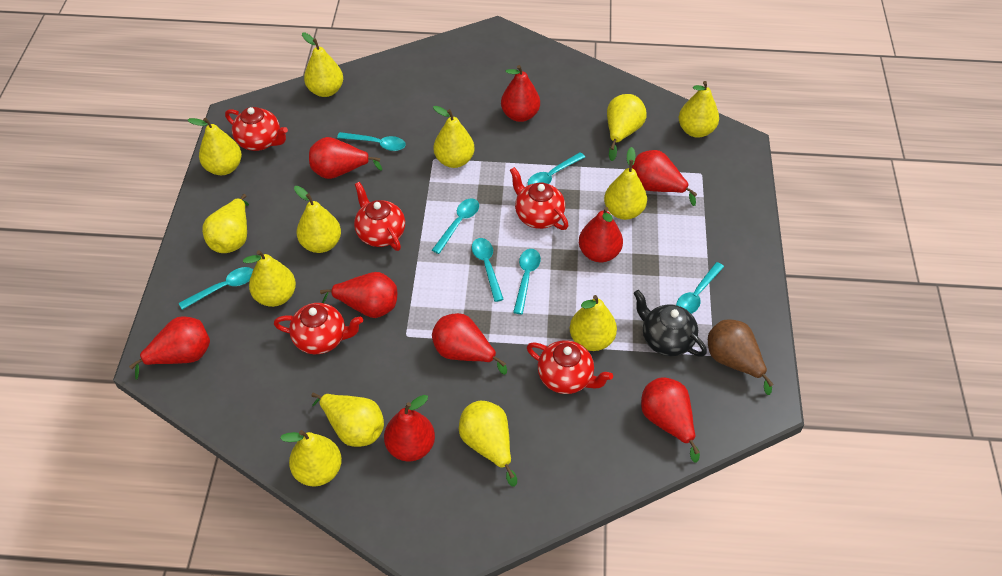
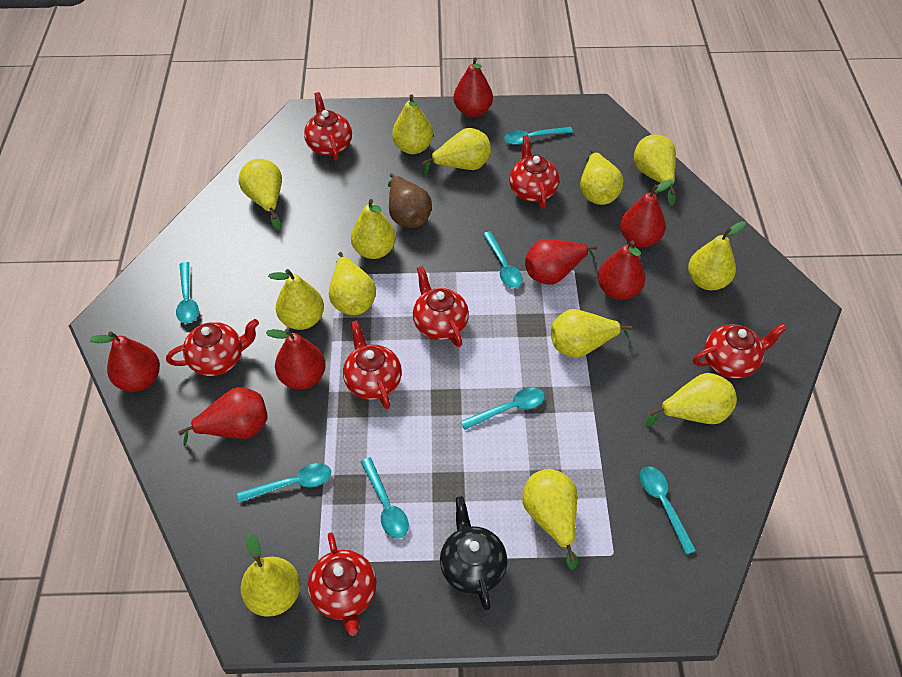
red pear: 9 -> 7
red teapot: 5 -> 7

